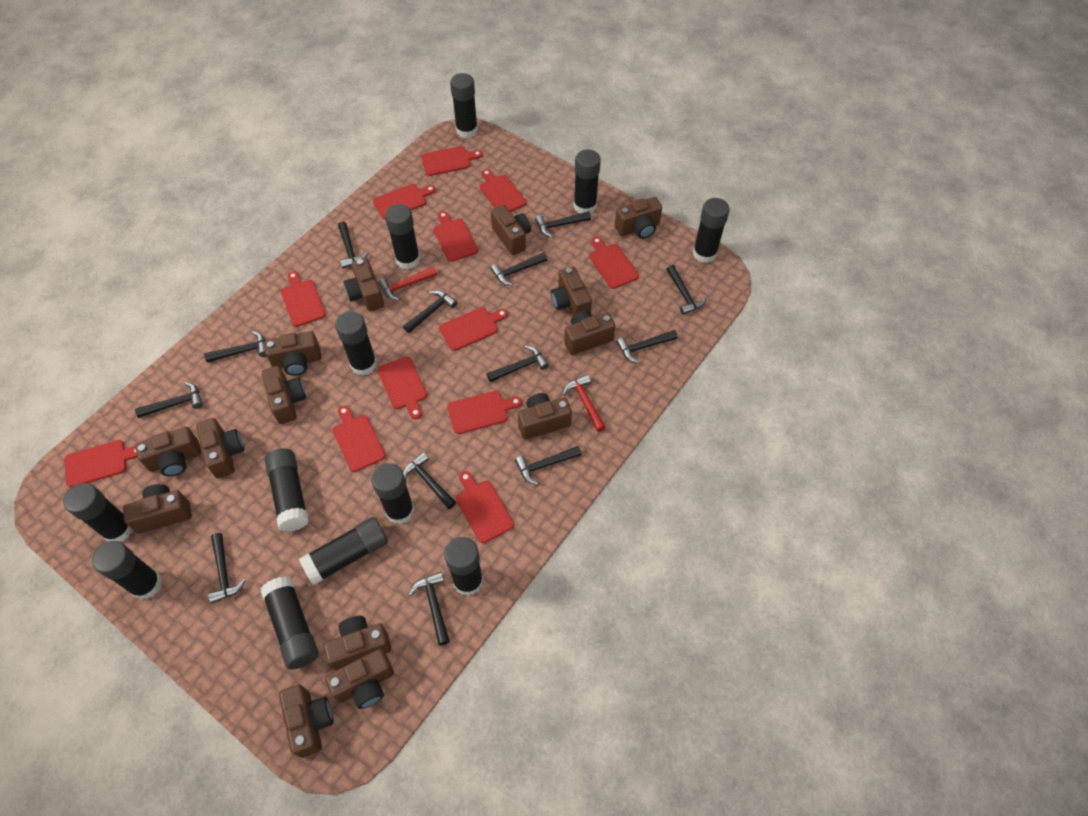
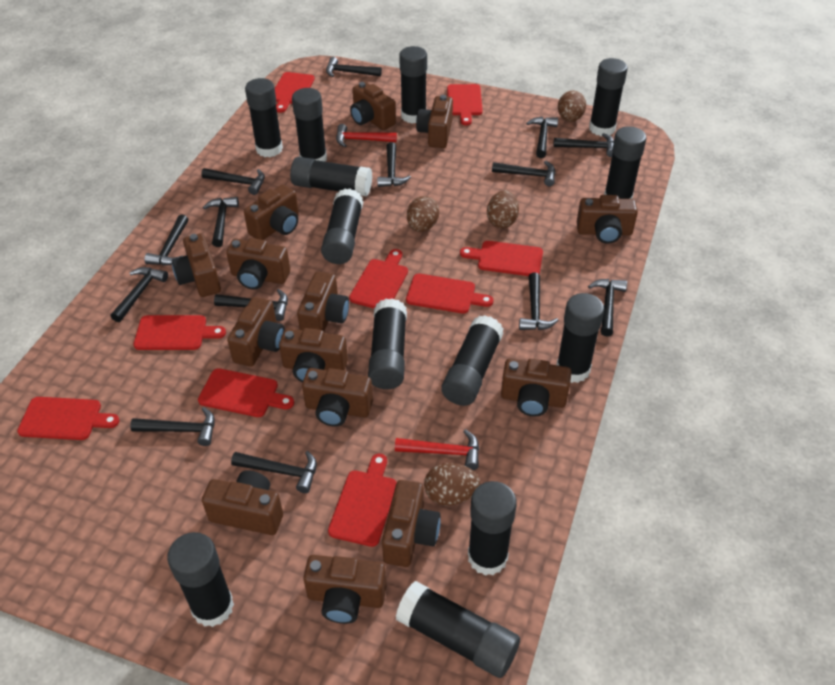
black glue stick: 12 -> 13
black hammer: 13 -> 14
brown egg: 0 -> 4
red cutting board: 12 -> 9

